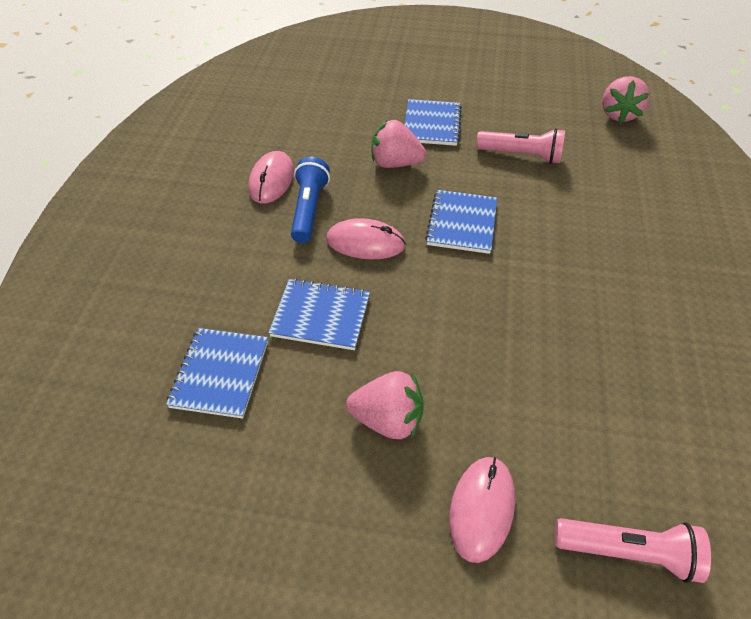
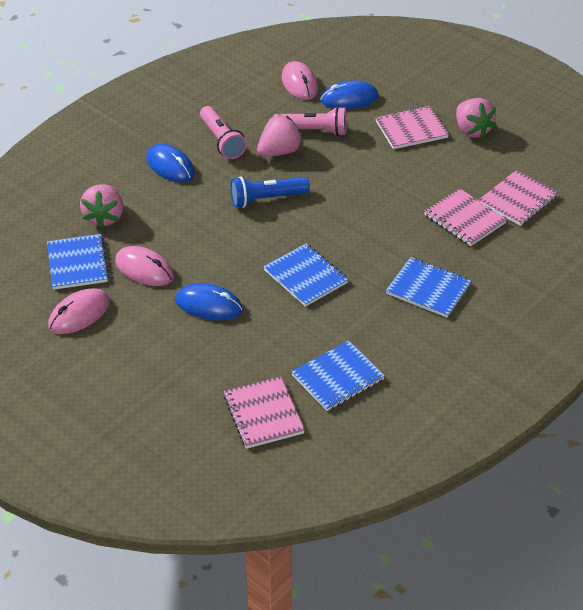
blue mouse: 0 -> 3
pink notebook: 0 -> 4

